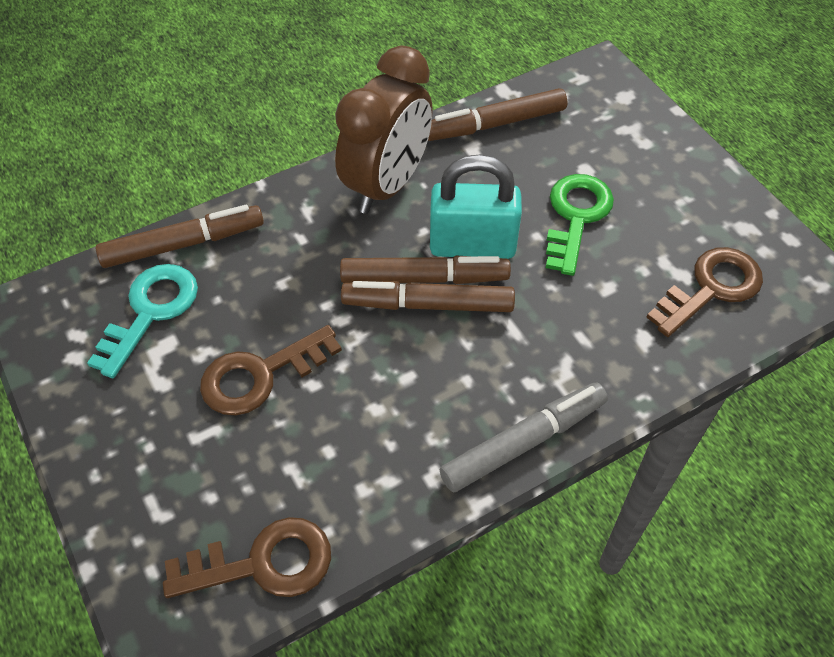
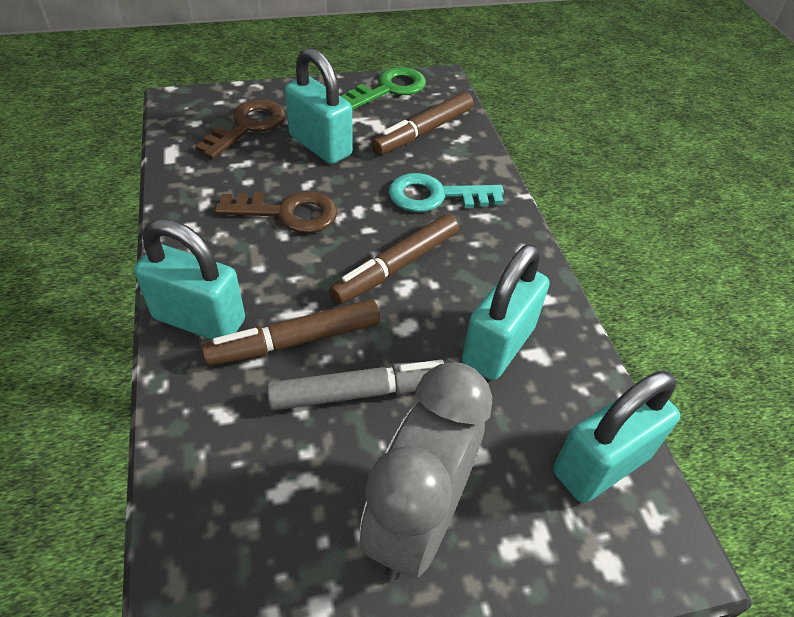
brown clock: 1 -> 0
brown key: 3 -> 2
brown marker: 4 -> 3
grey clock: 0 -> 1
turquoise padlock: 1 -> 4

